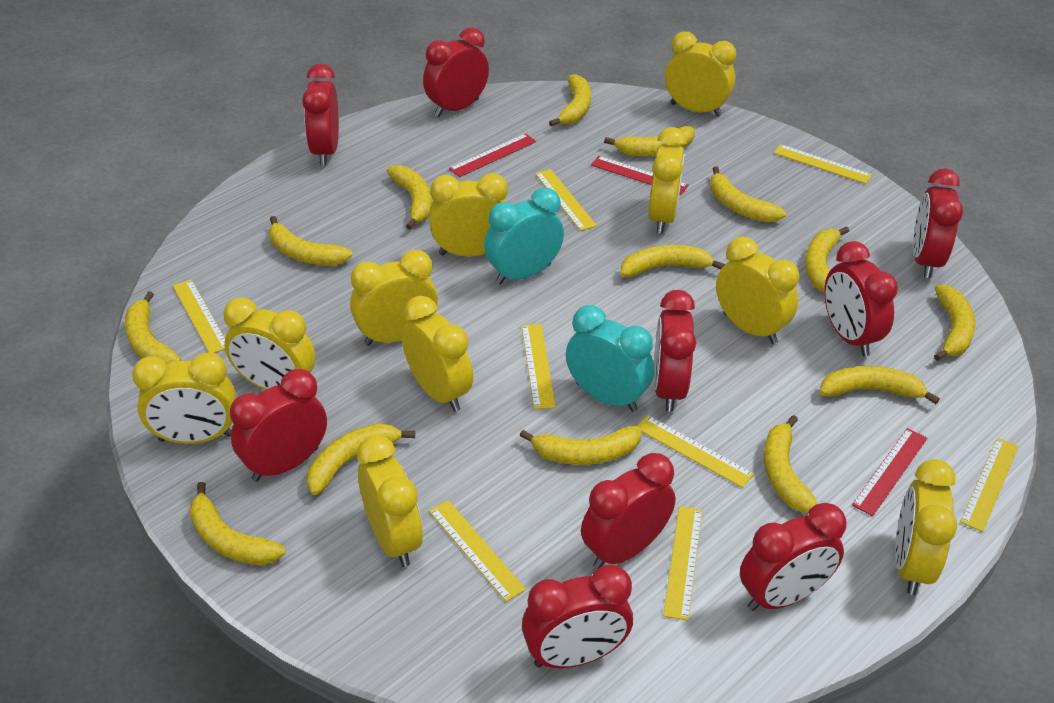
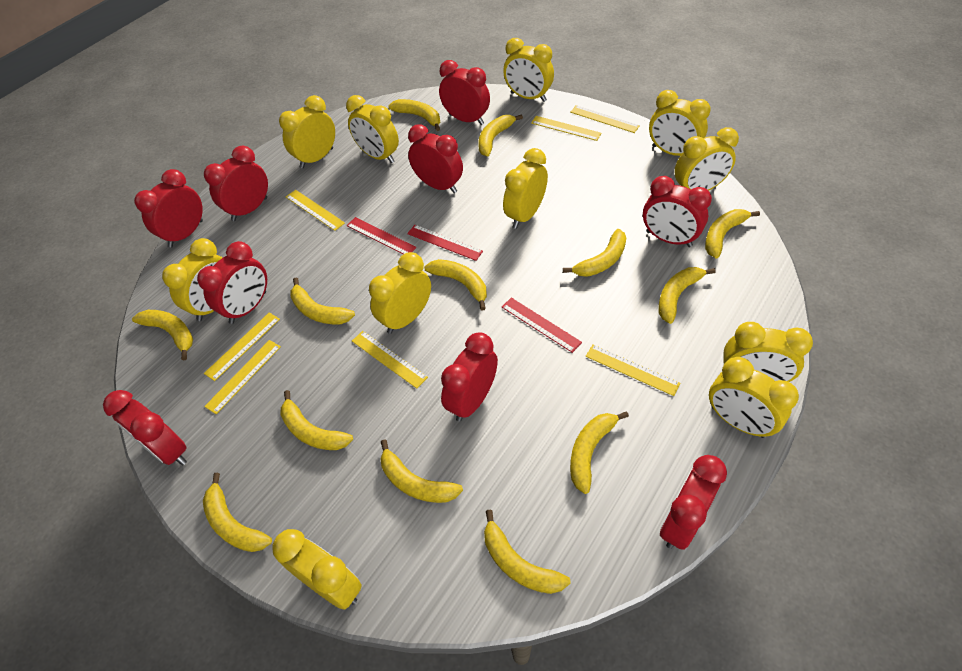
turquoise clock: 2 -> 0
yellow banana: 14 -> 13
yellow clock: 10 -> 11
yellow ruler: 8 -> 7

